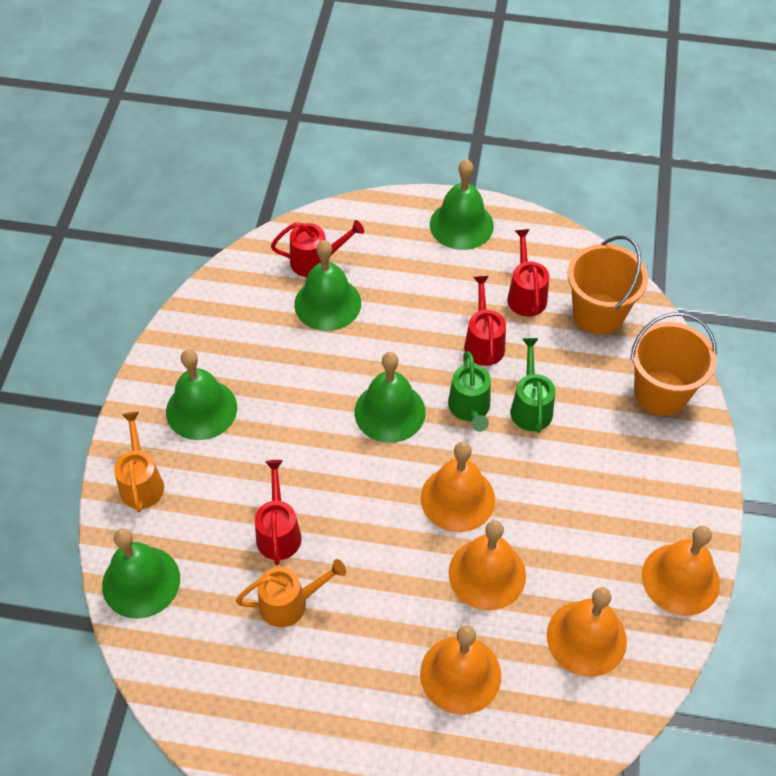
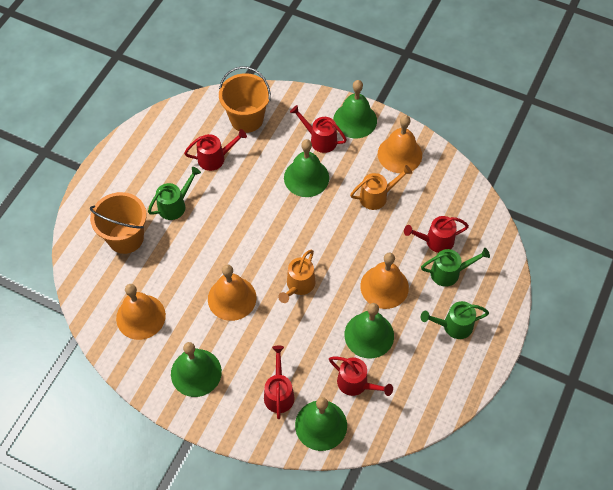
green watering can: 2 -> 3
orange bell: 5 -> 4
red watering can: 4 -> 5

